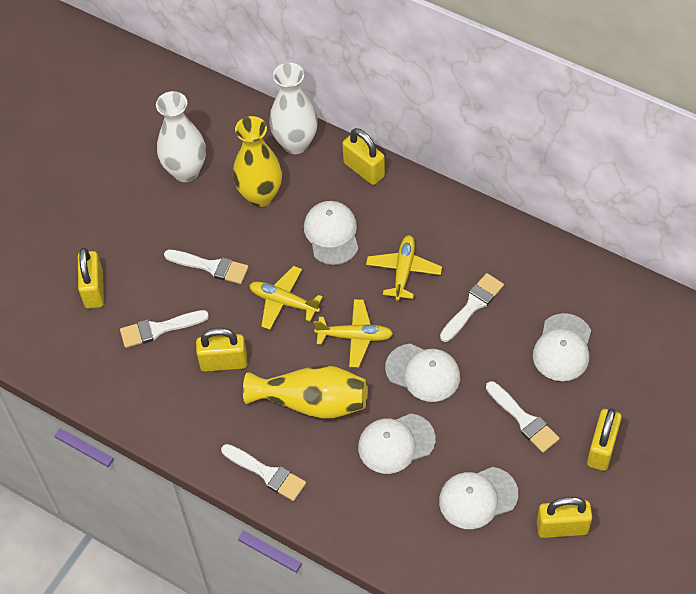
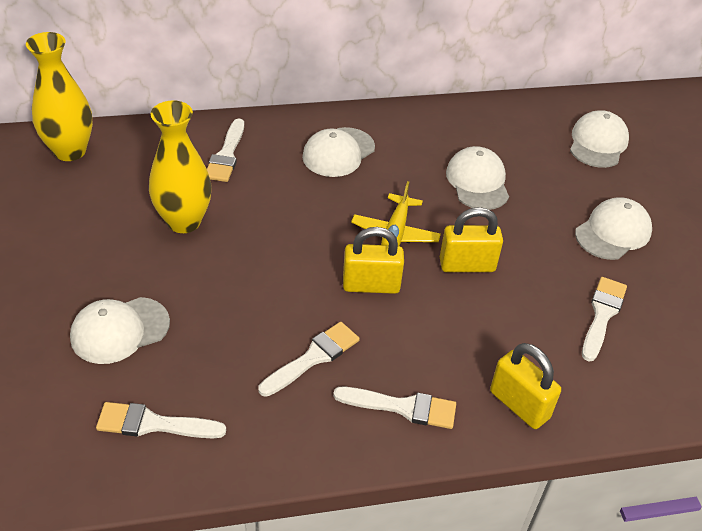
white vase: 2 -> 0
yellow padlock: 5 -> 3
yellow plane: 3 -> 1

